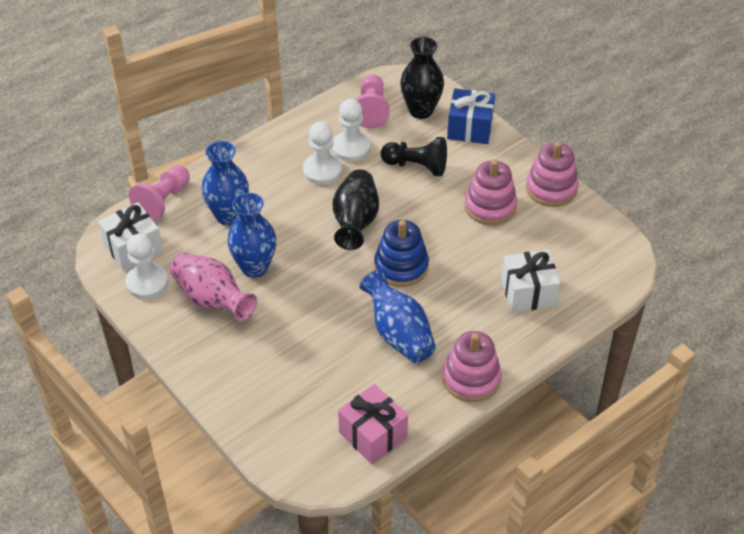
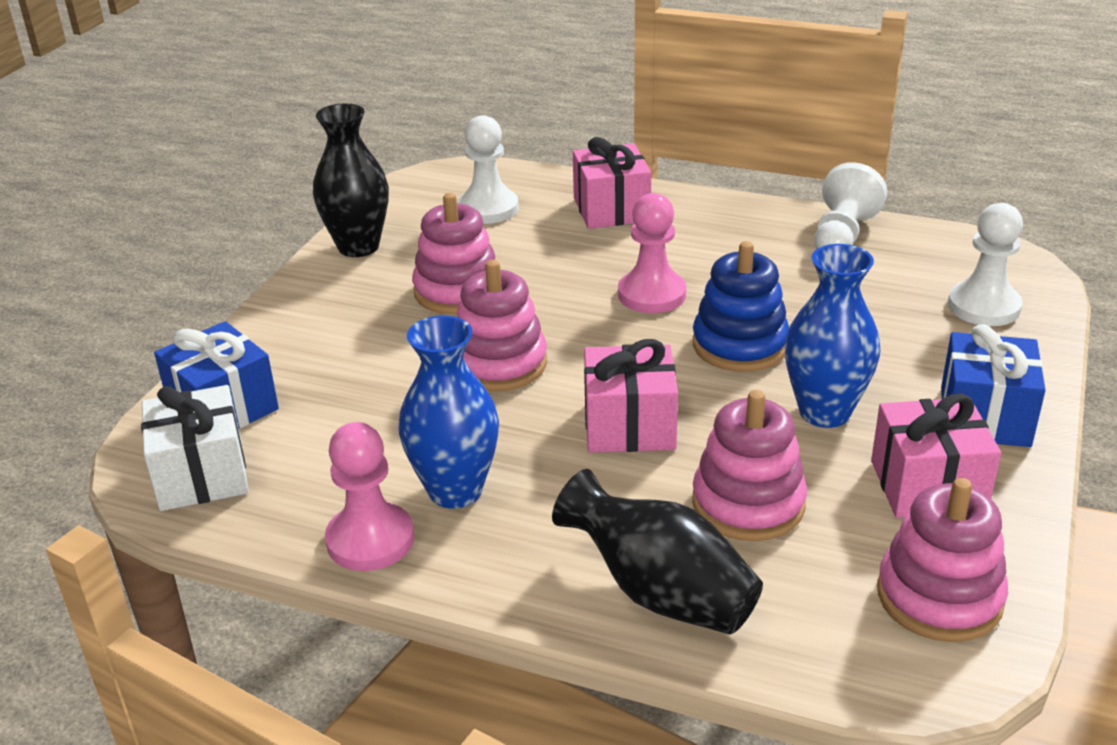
black pawn: 1 -> 0
blue gift: 1 -> 2
blue vase: 3 -> 2
pink gift: 1 -> 3
pink stacking toy: 3 -> 4
pink vase: 1 -> 0
white gift: 2 -> 1

